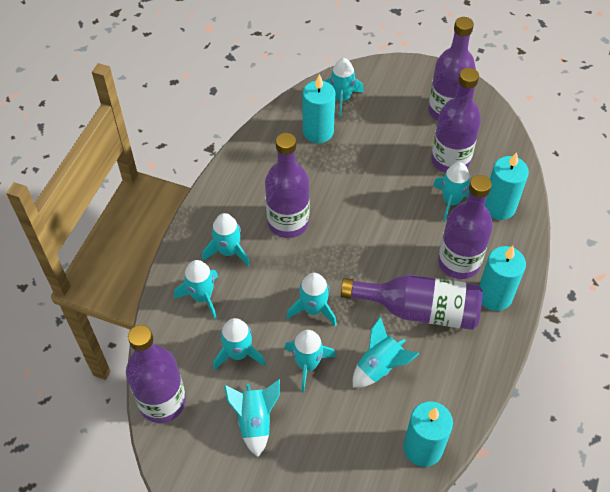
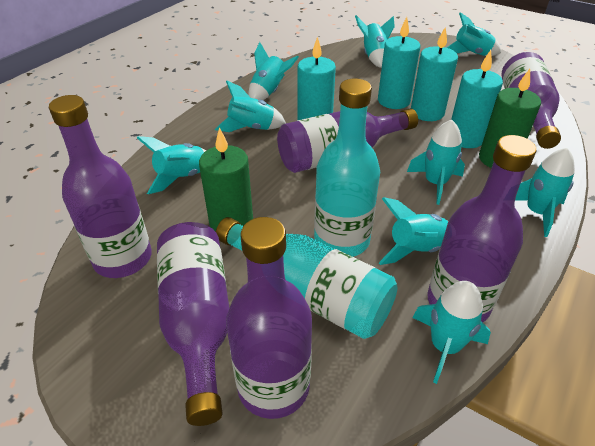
green candle: 0 -> 2
turquoise bottle: 0 -> 2

